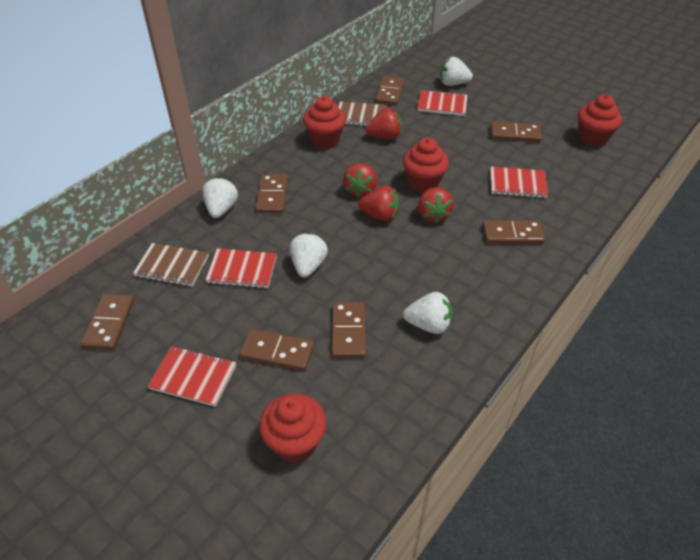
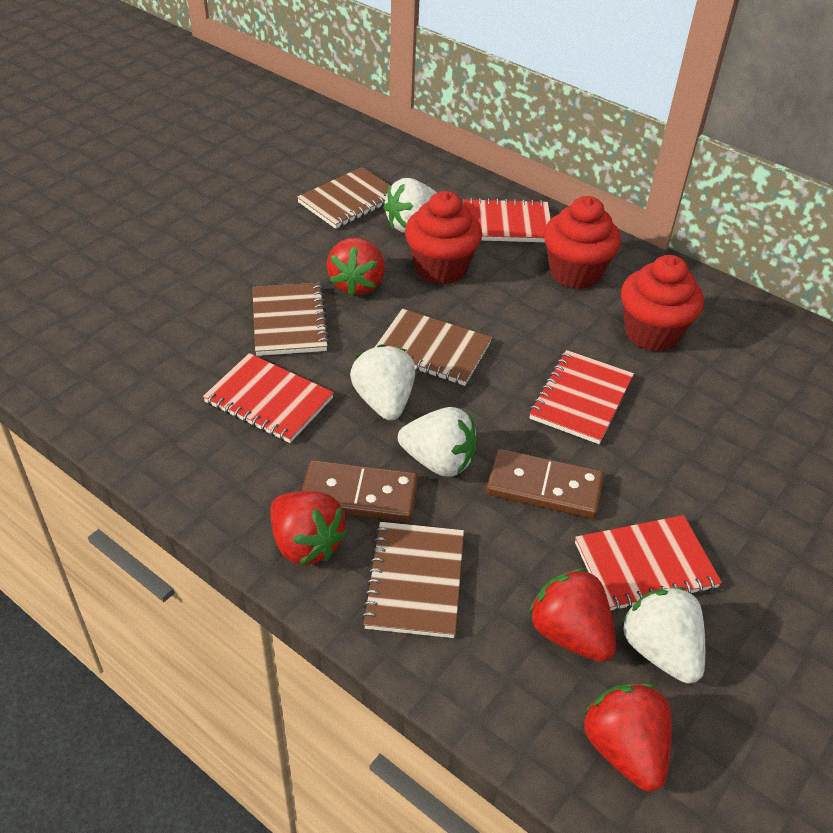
brown domino: 7 -> 2
brown notebook: 2 -> 4
red cupcake: 4 -> 3

